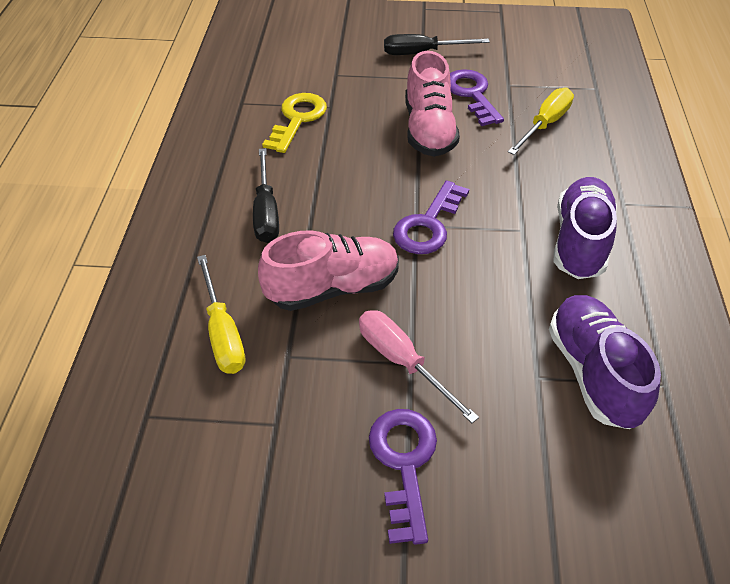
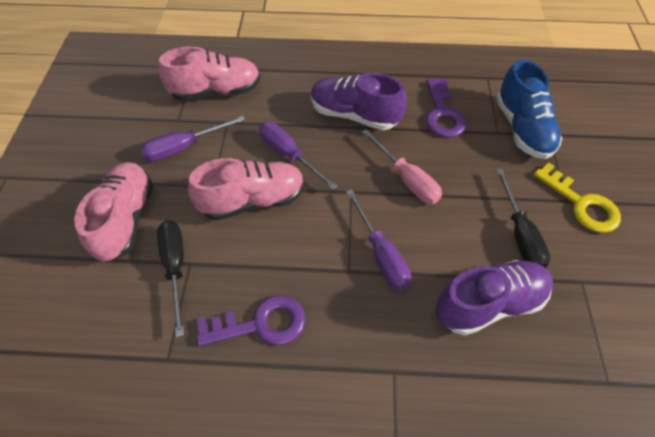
blue shoe: 0 -> 1
pink shoe: 2 -> 3
purple key: 3 -> 2
purple screwdriver: 0 -> 3
yellow screwdriver: 2 -> 0

